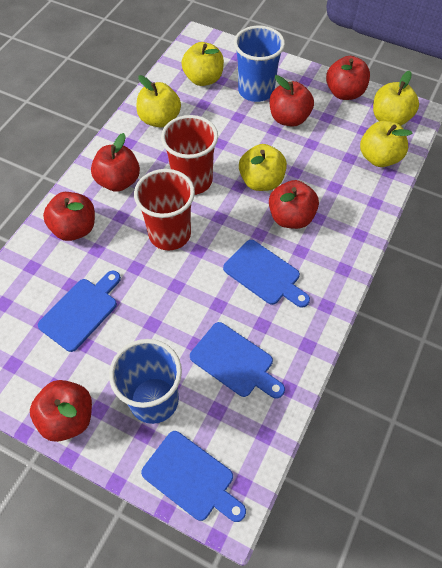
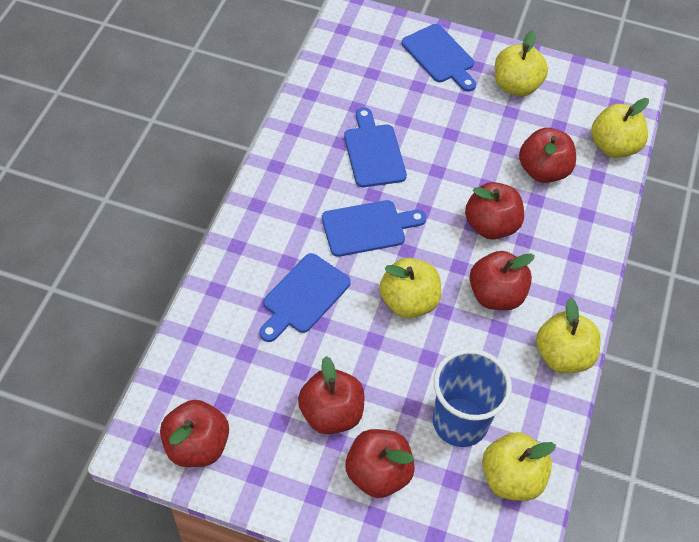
blue cup: 2 -> 1
red cup: 2 -> 0

